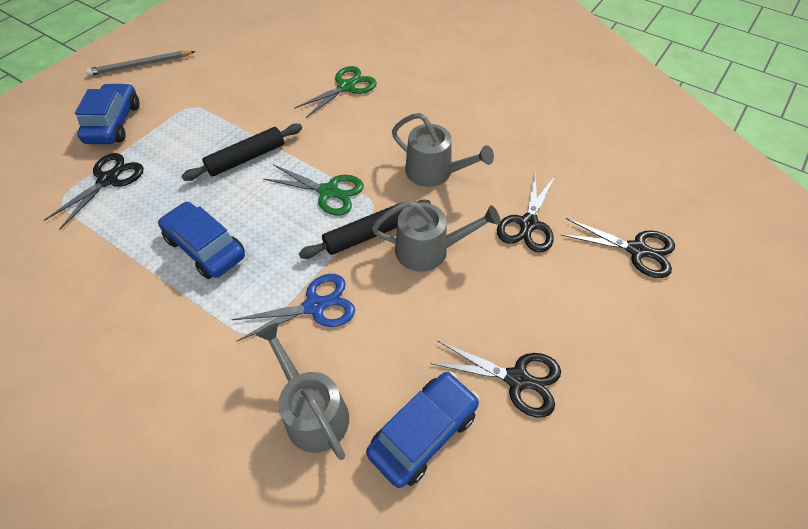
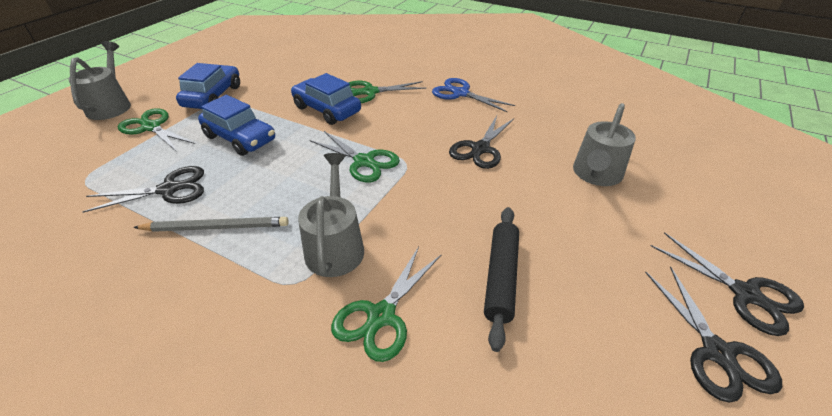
black rolling pin: 2 -> 1
green scissors: 2 -> 4

